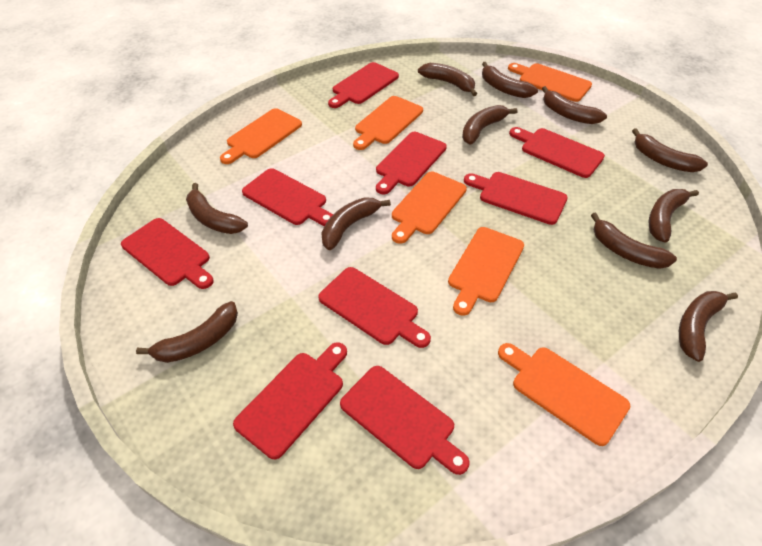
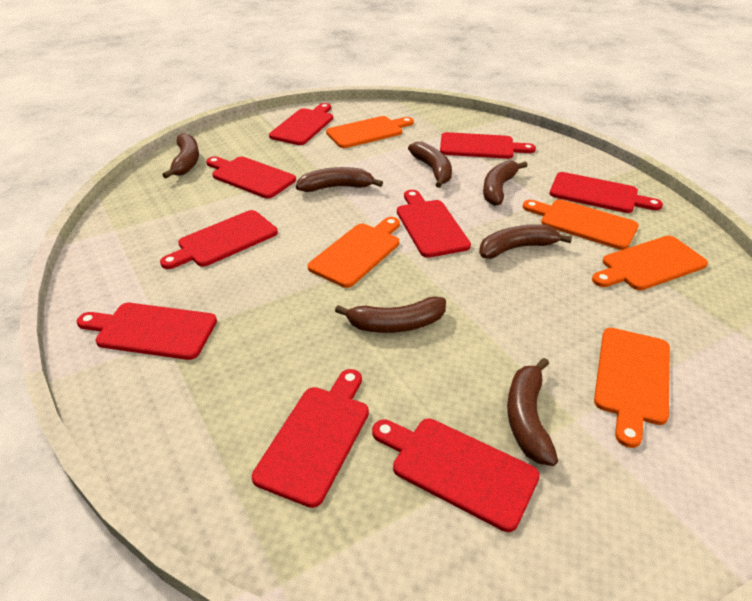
brown banana: 11 -> 7
orange cutting board: 6 -> 5

